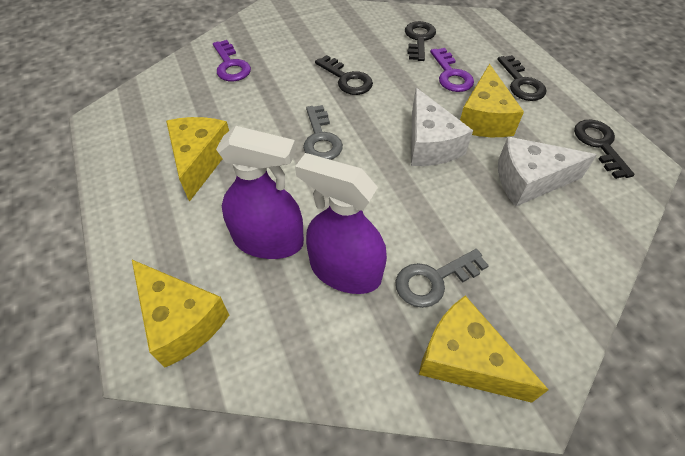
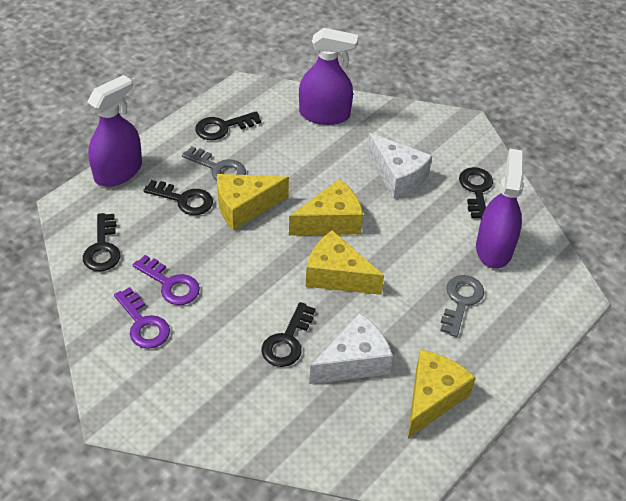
black key: 4 -> 5
purple spray bottle: 2 -> 3

